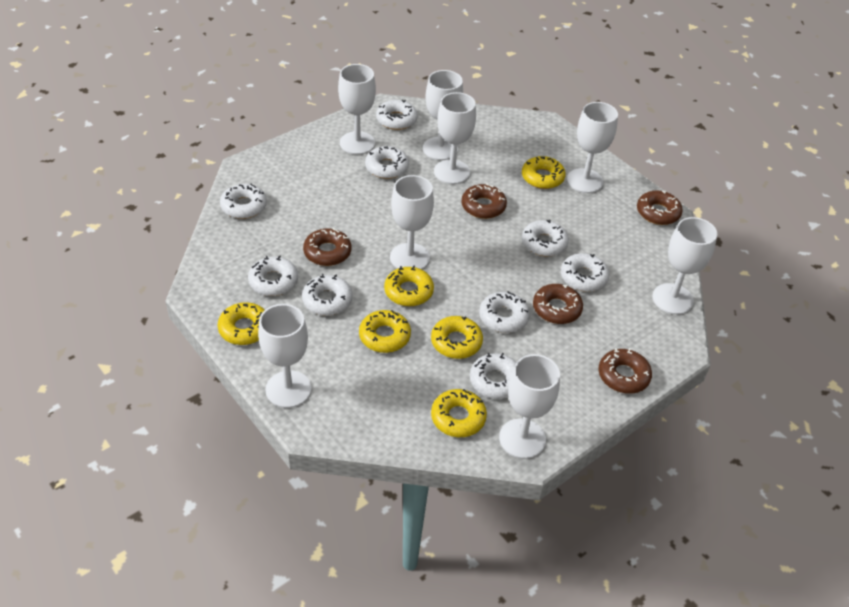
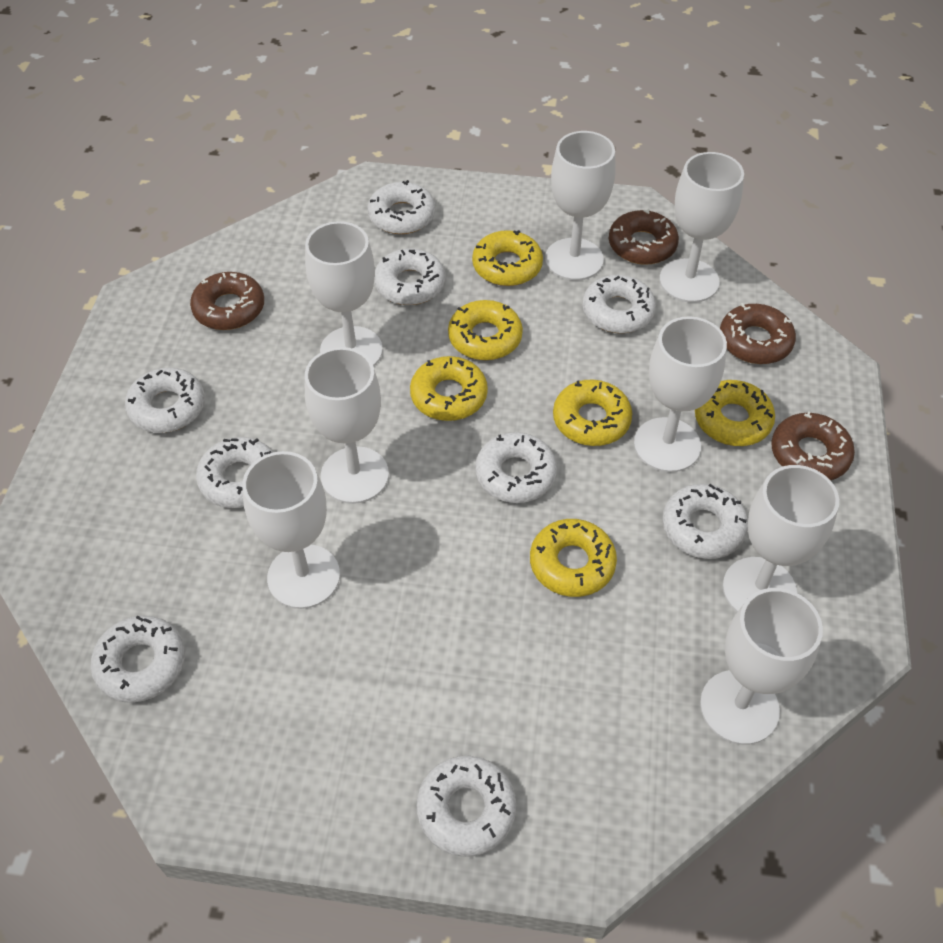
brown donut: 5 -> 4

